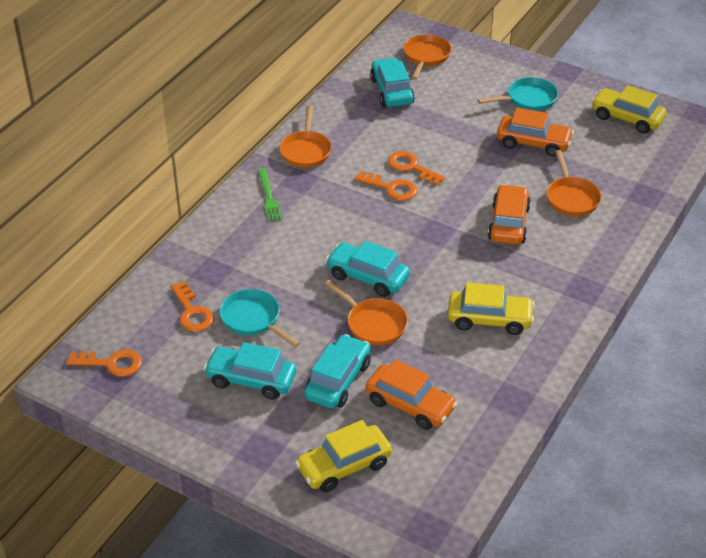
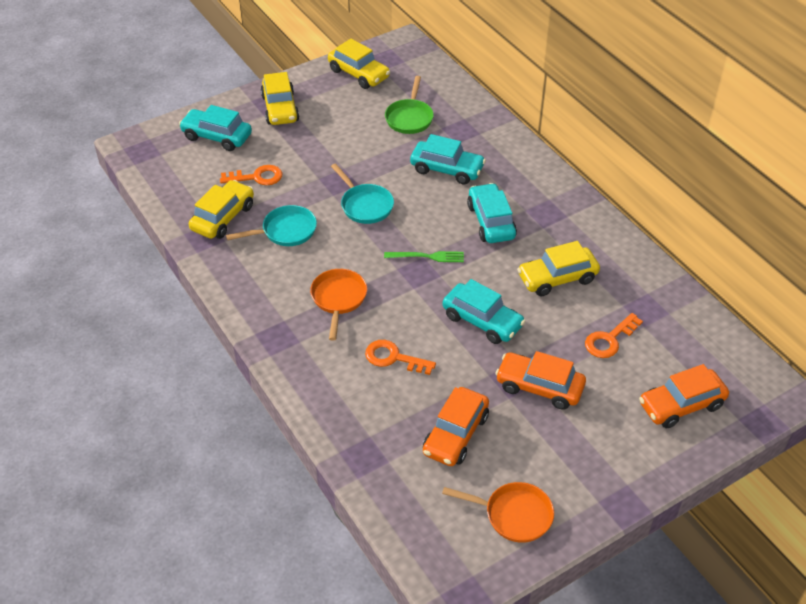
green pan: 0 -> 1
orange key: 4 -> 3
orange pan: 4 -> 2
yellow car: 3 -> 4

